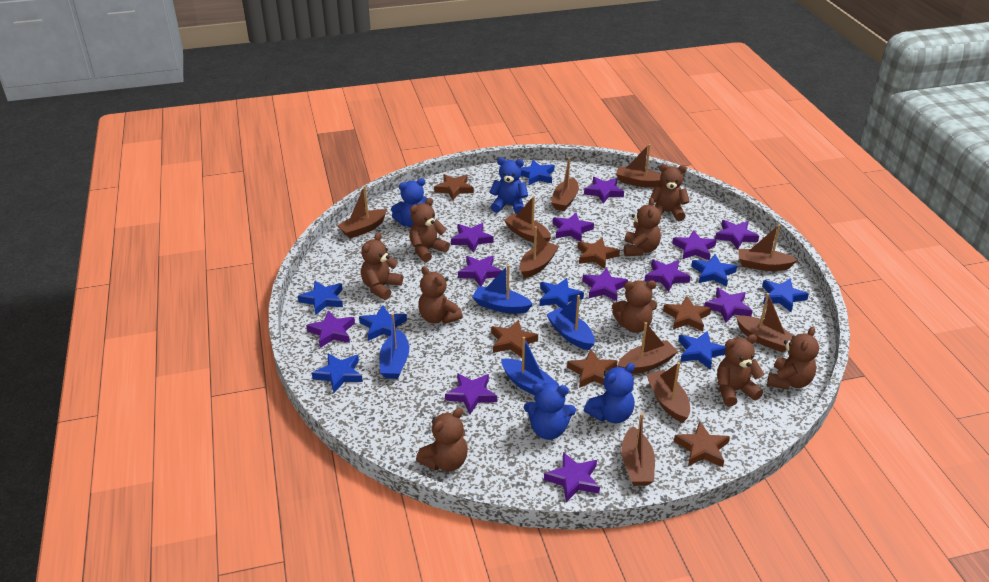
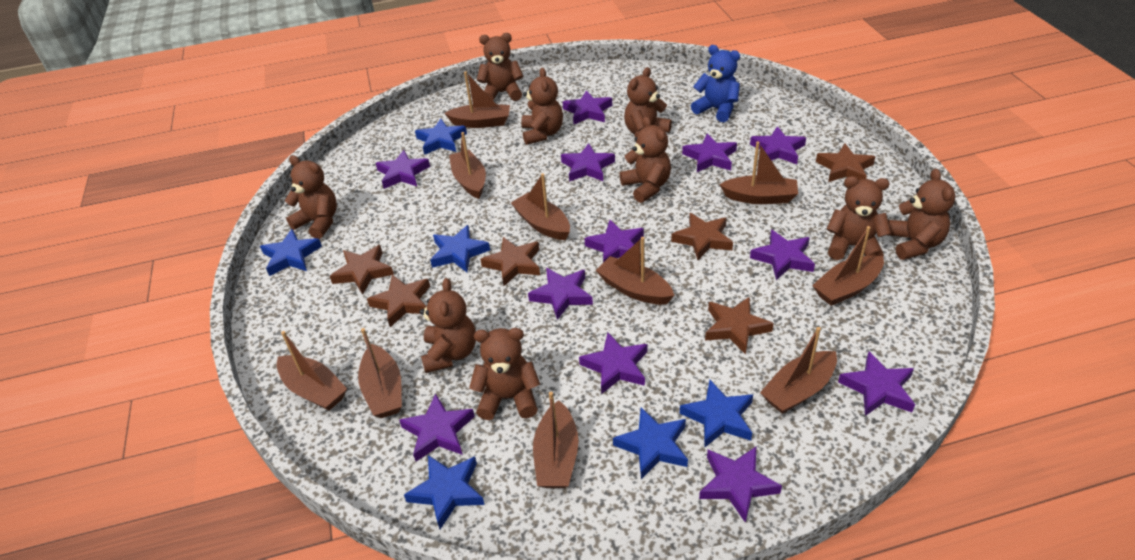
blue boat: 4 -> 0
blue star: 8 -> 6
blue teddy bear: 4 -> 1

